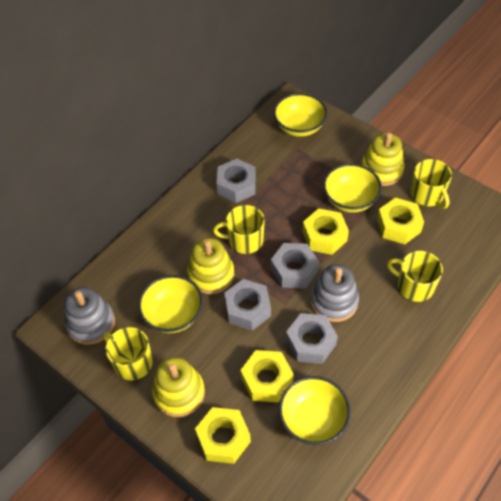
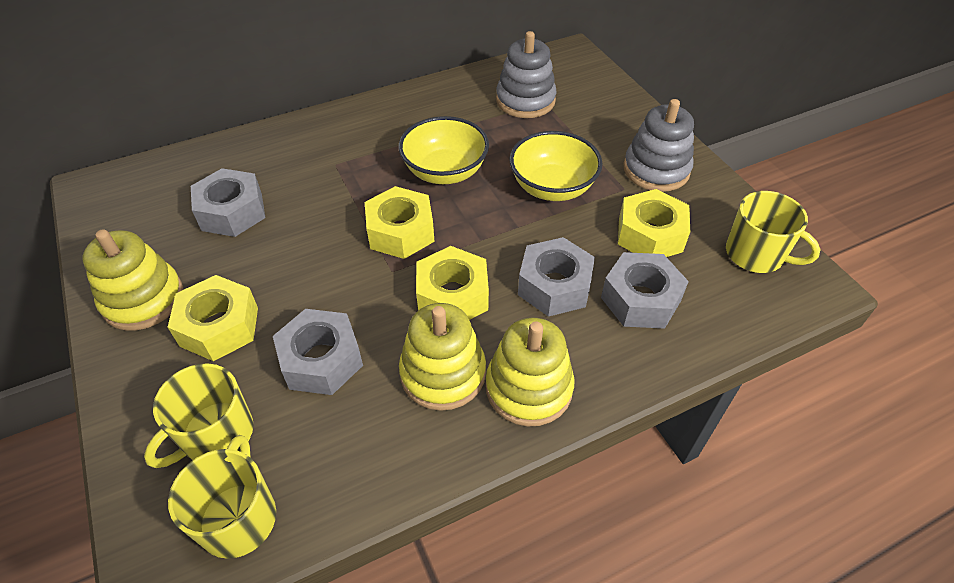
yellow bowl: 4 -> 2
yellow mug: 4 -> 3

